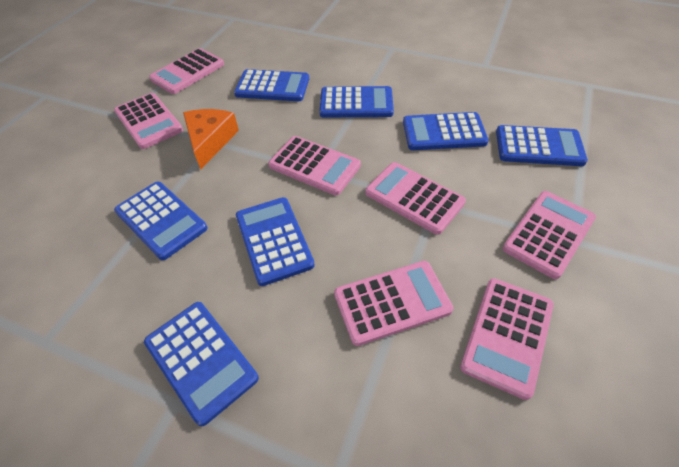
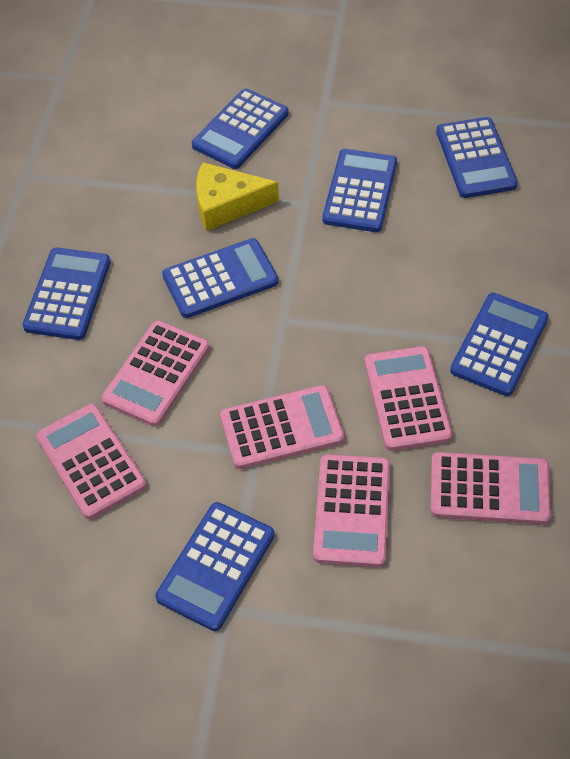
orange cheese: 1 -> 0
pink calculator: 7 -> 6
yellow cheese: 0 -> 1

